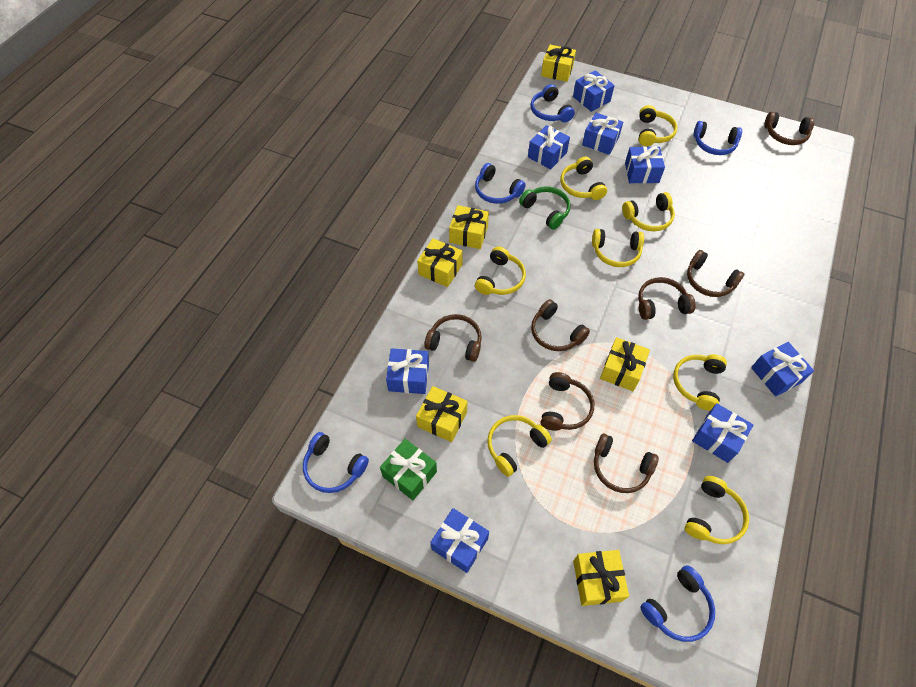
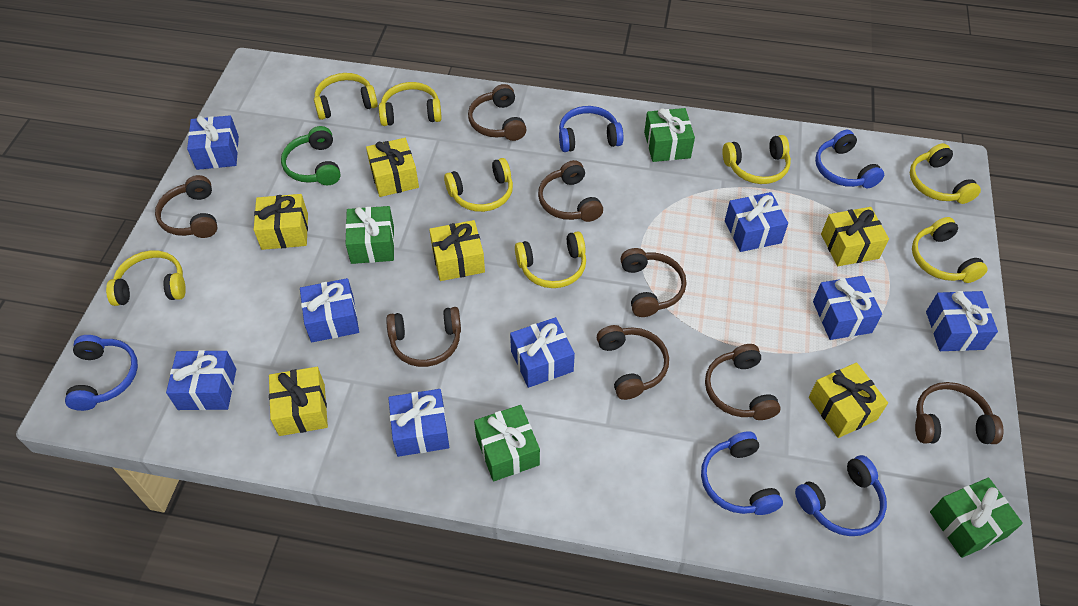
brown headphones: 7 -> 8
green gift: 1 -> 4

